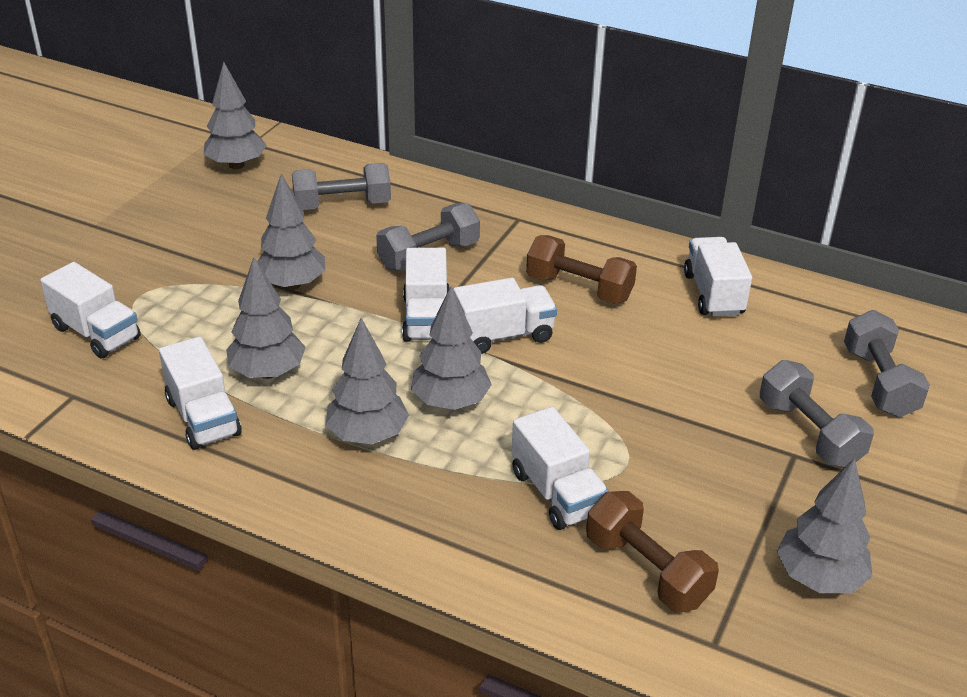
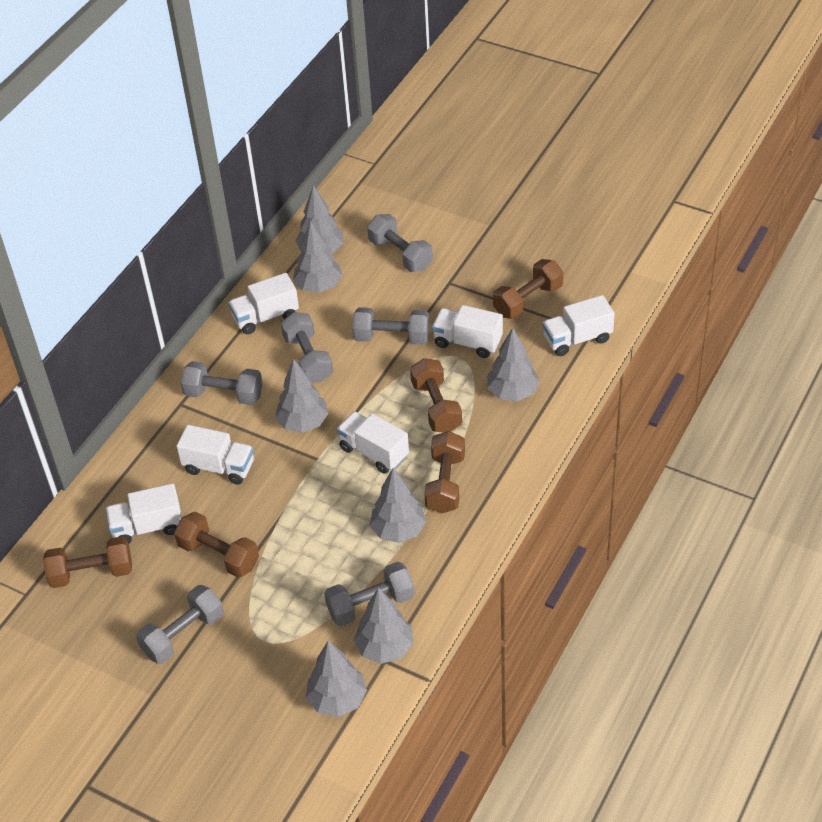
brown dumbbell: 2 -> 5
grey dumbbell: 4 -> 6
grey tree: 6 -> 7

